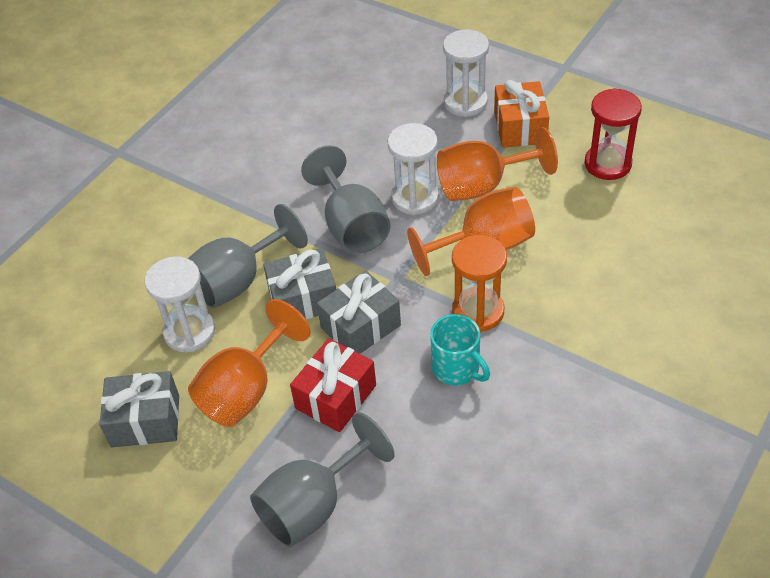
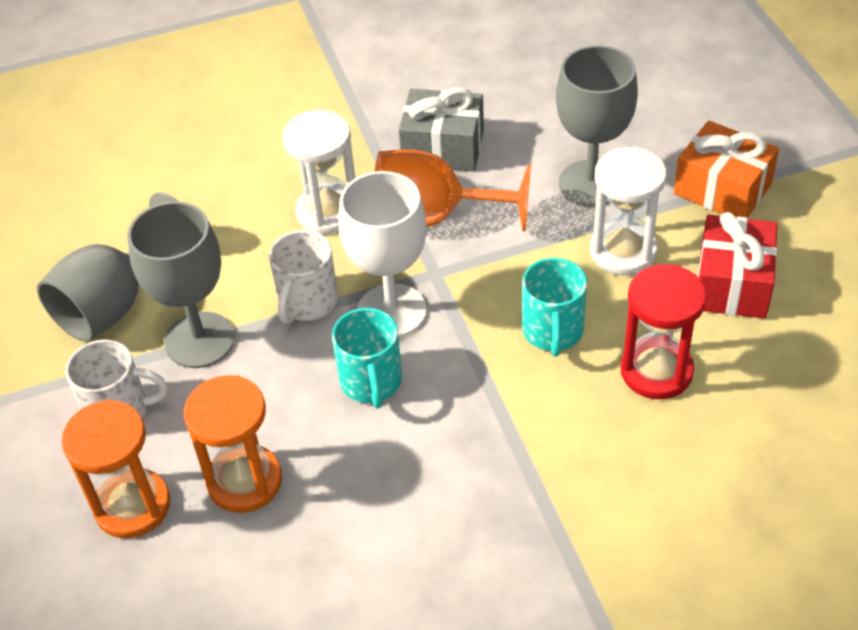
grey gift: 3 -> 1
orange goblet: 3 -> 1
orange hourglass: 1 -> 2
turquoise mug: 1 -> 2
white goblet: 0 -> 1
white hourglass: 3 -> 2
white mug: 0 -> 2

